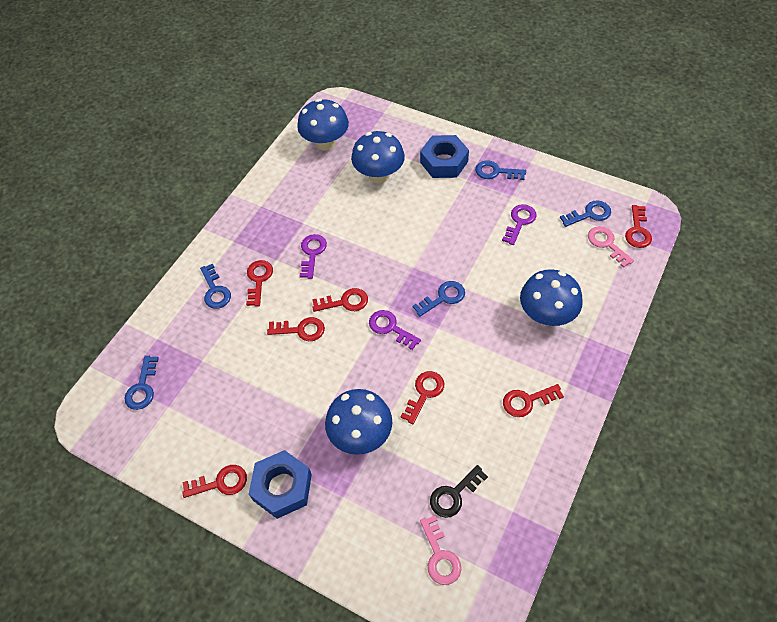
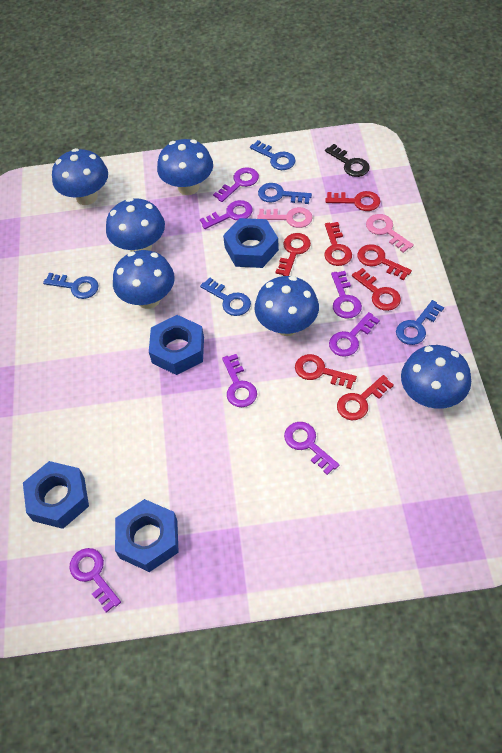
blue mushroom: 4 -> 6
blue nut: 2 -> 4
purple key: 3 -> 7

